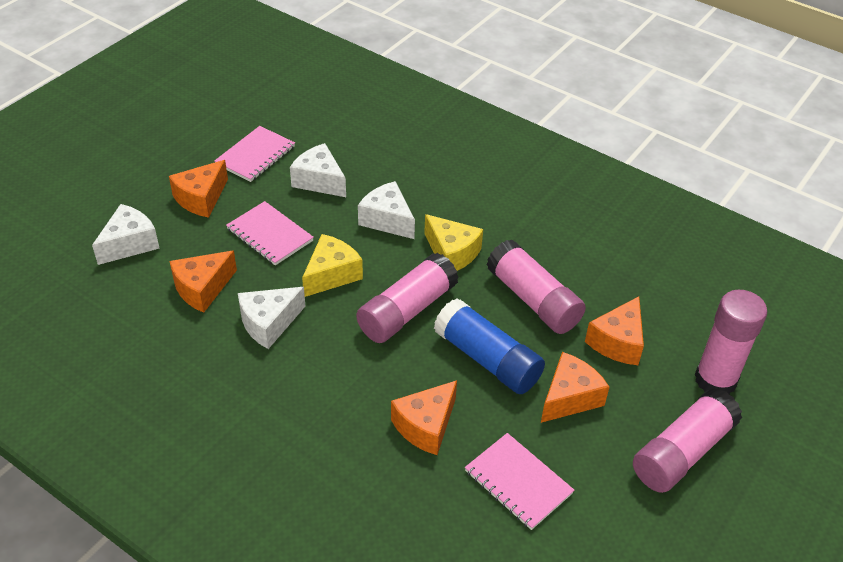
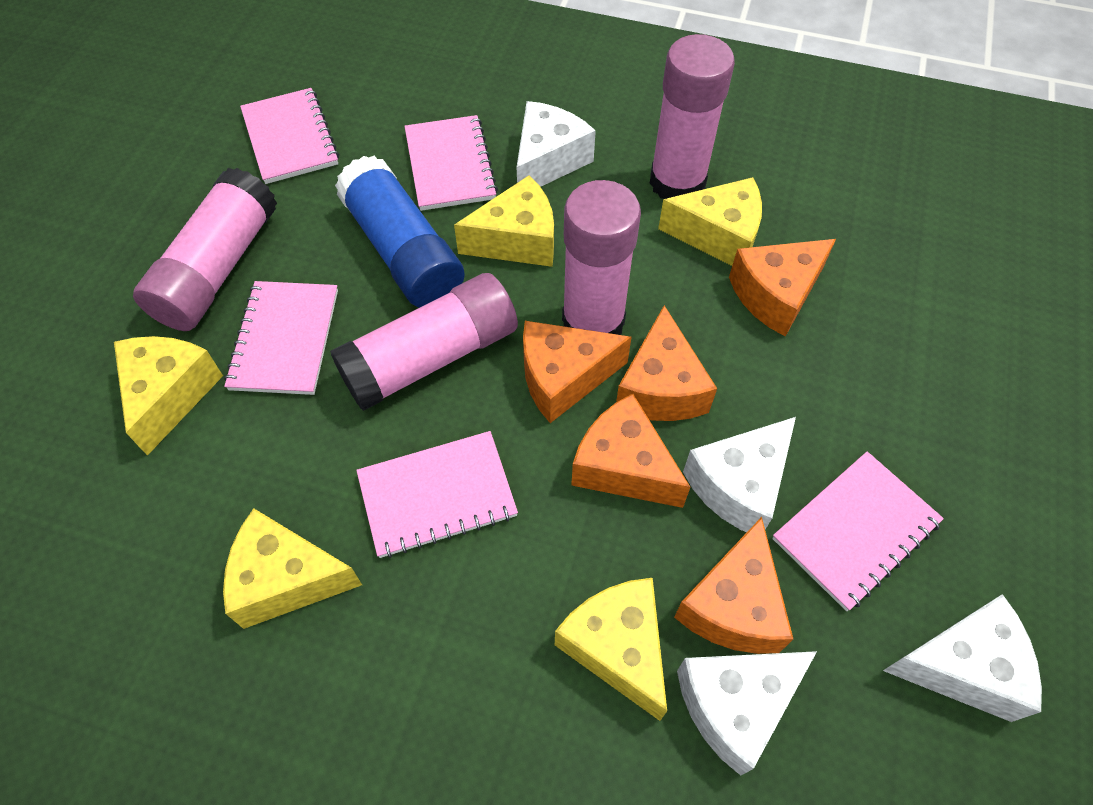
pink notebook: 3 -> 5
yellow cheese: 2 -> 5

